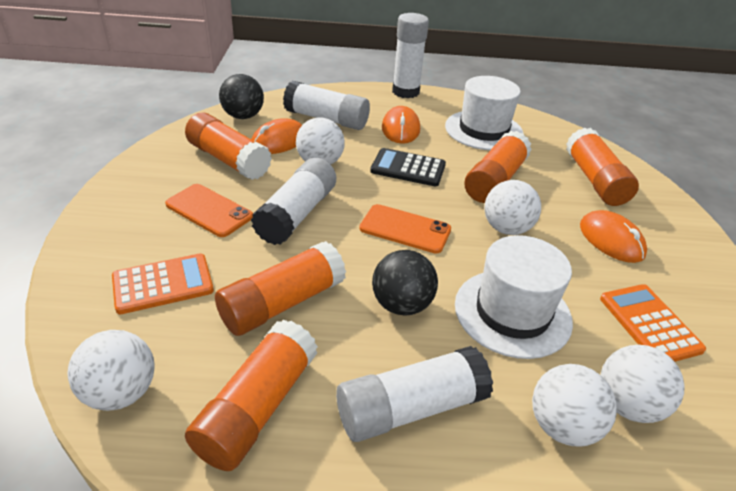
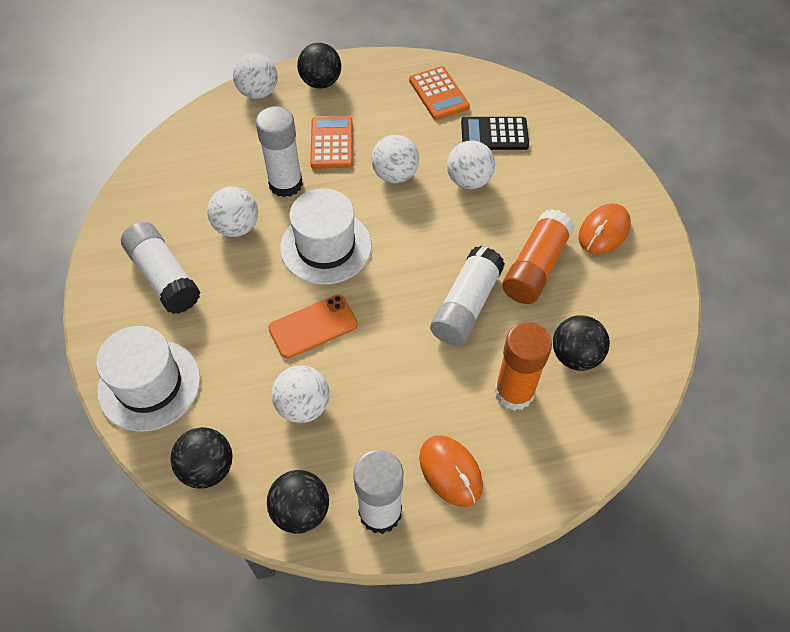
black ball: 2 -> 4
orange glue stick: 5 -> 2
orange mouse: 3 -> 2
orange phone: 2 -> 1

